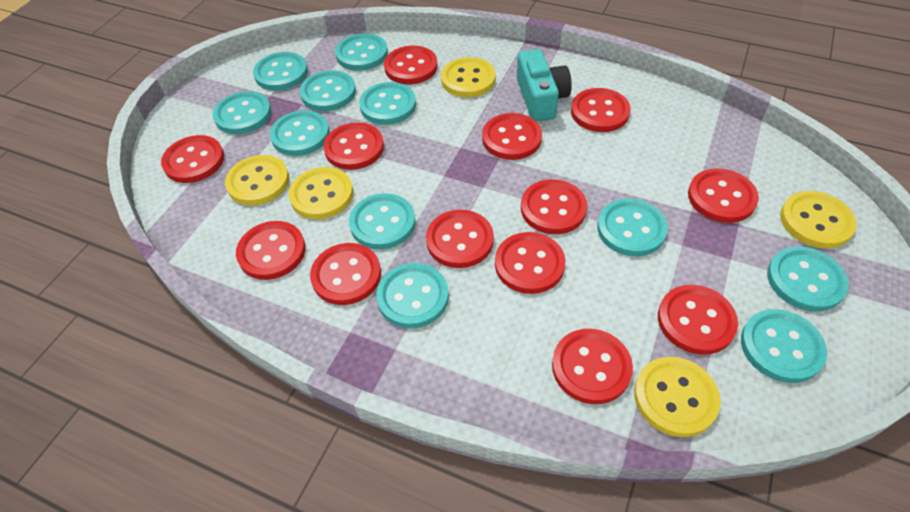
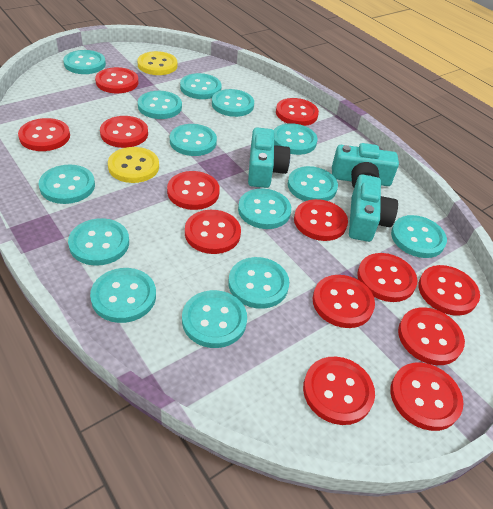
turquoise button: 11 -> 14
turquoise camera: 1 -> 3
yellow button: 5 -> 2

